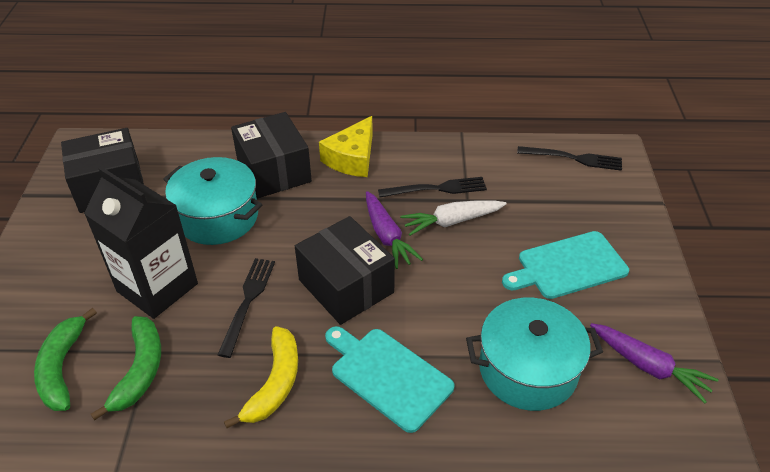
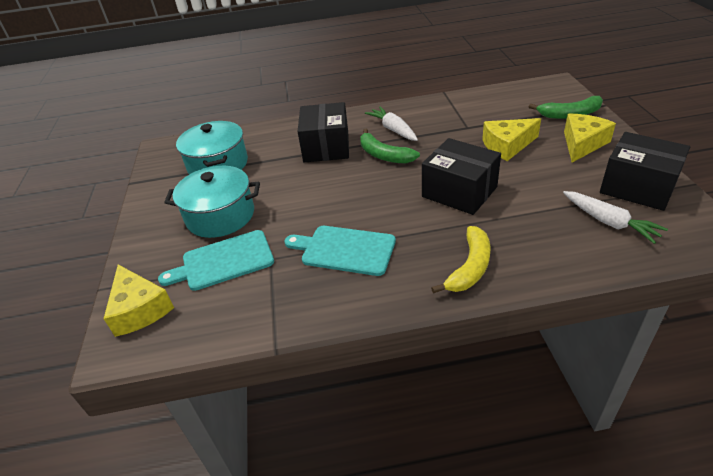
black carton: 1 -> 0
black fork: 3 -> 0
purple carrot: 2 -> 0
white carrot: 1 -> 2
yellow cheese: 1 -> 3

